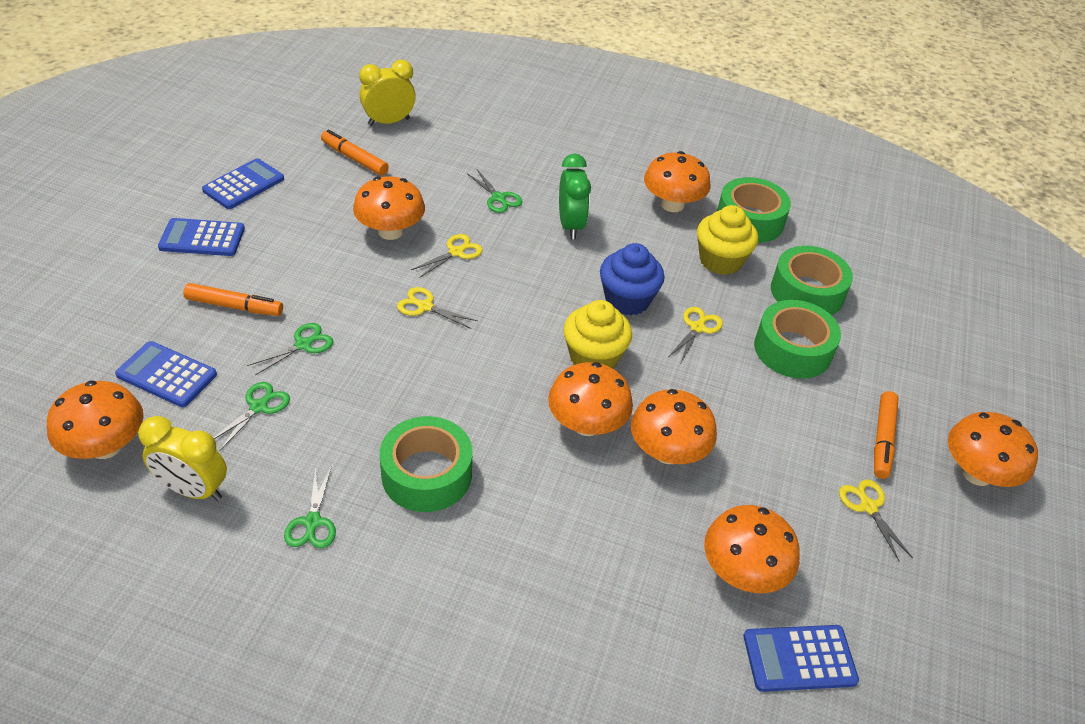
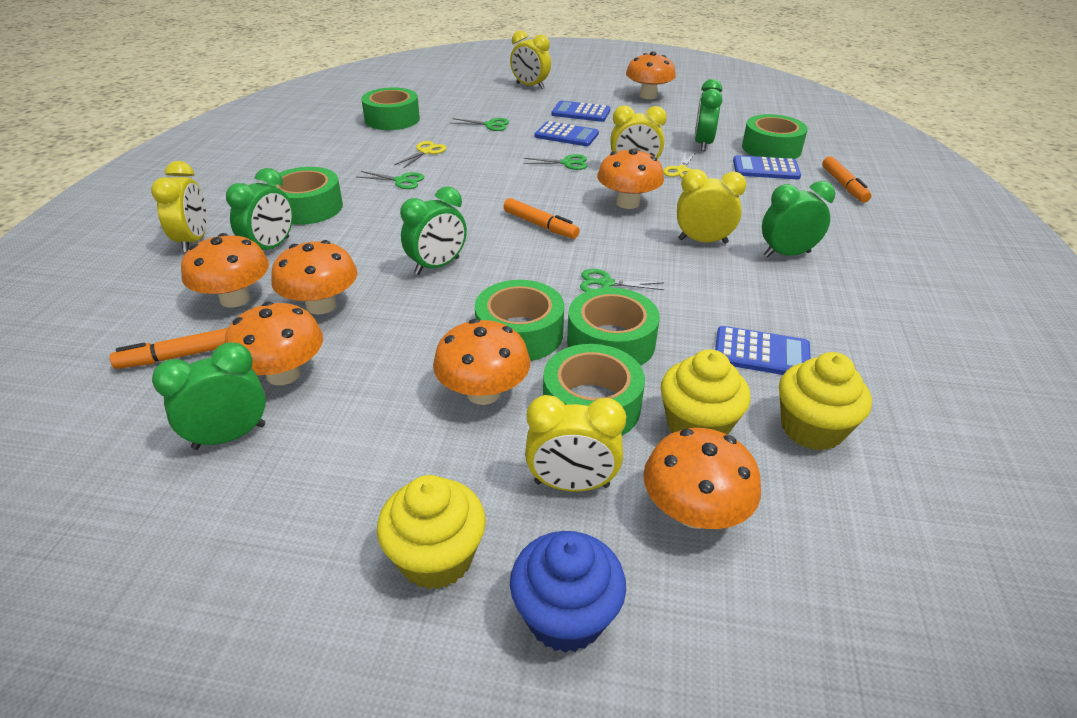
green clock: 1 -> 5
green tape: 4 -> 6
yellow clock: 2 -> 5
yellow cupcake: 2 -> 3
yellow scissors: 4 -> 2

